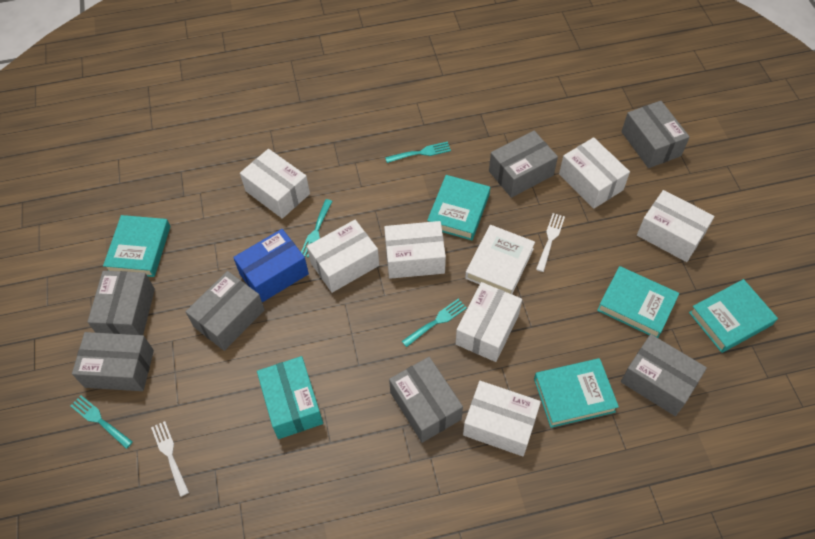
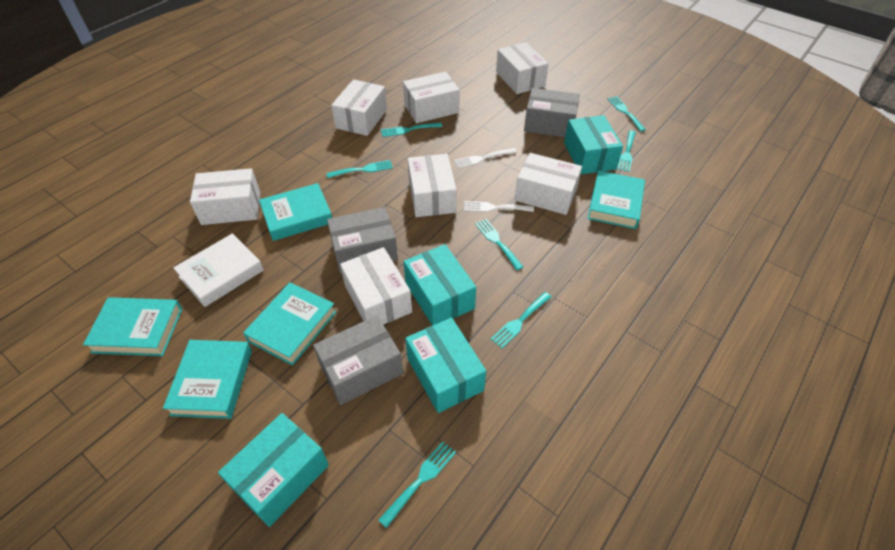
blue box: 1 -> 0
grey box: 7 -> 3
turquoise box: 1 -> 4
turquoise fork: 4 -> 7

